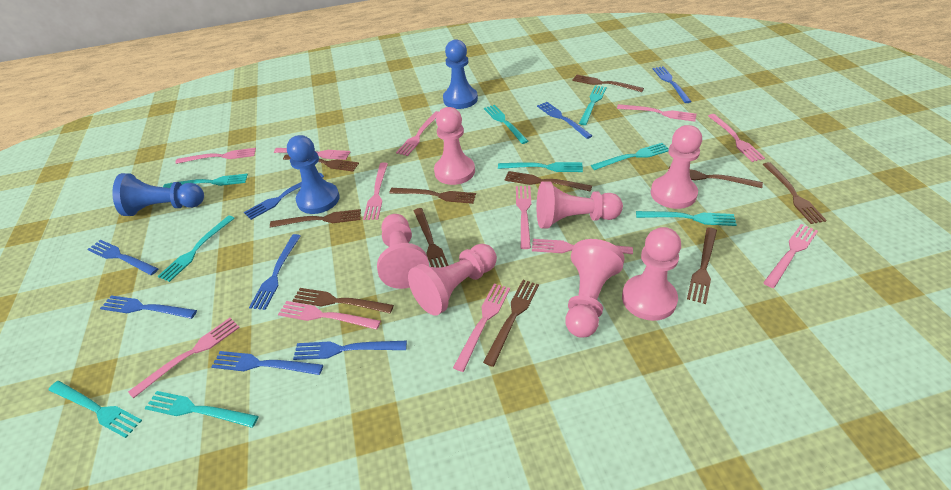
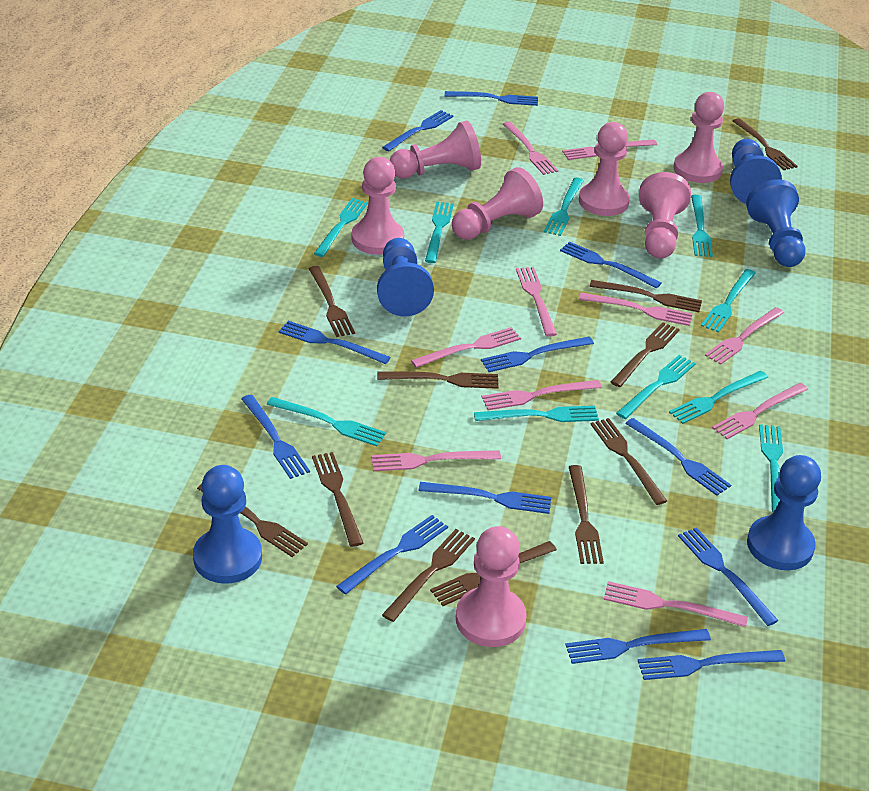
blue fork: 8 -> 12
blue pawn: 3 -> 5
pink fork: 12 -> 10
turquoise fork: 9 -> 10

